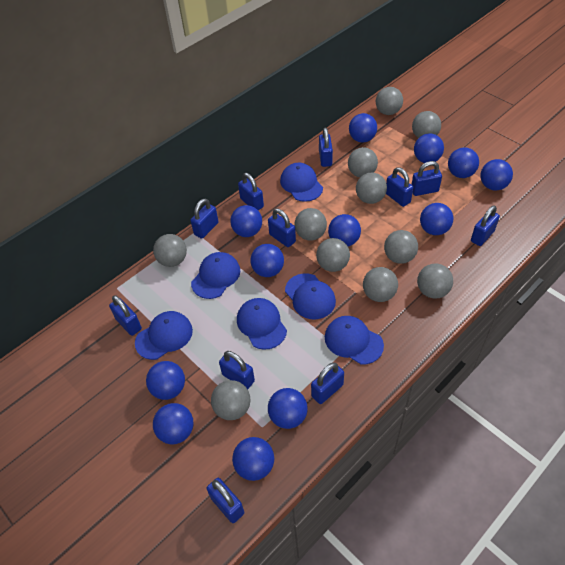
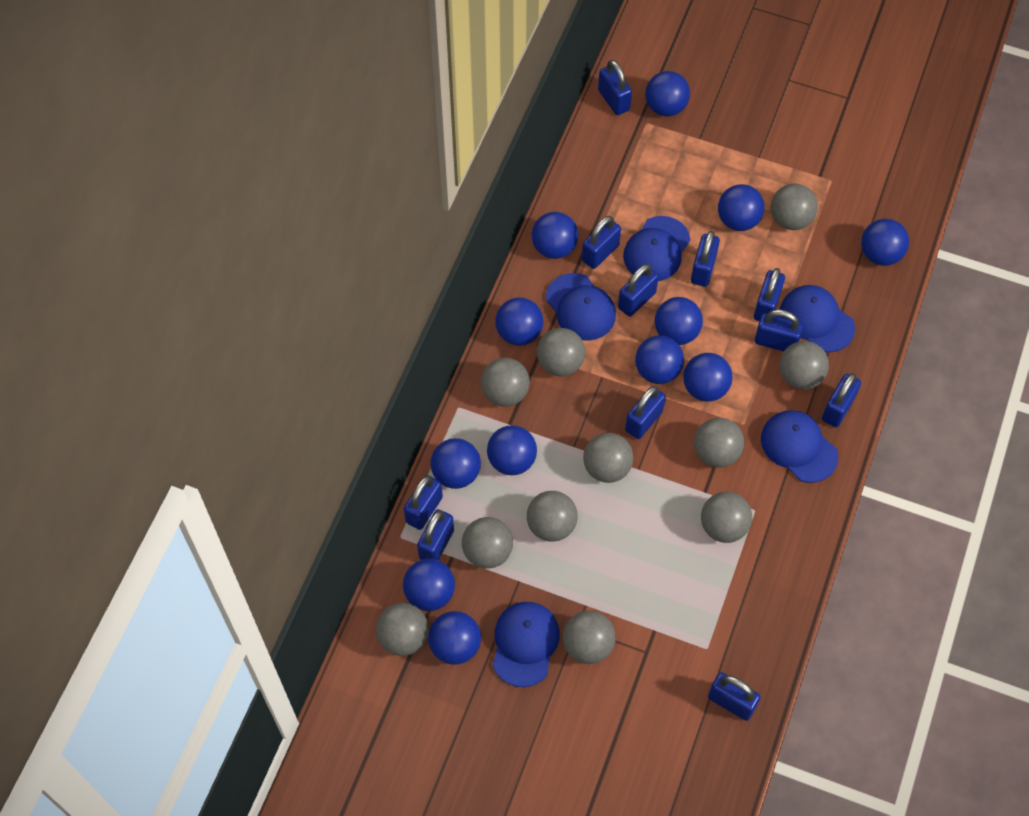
blue cap: 6 -> 5

